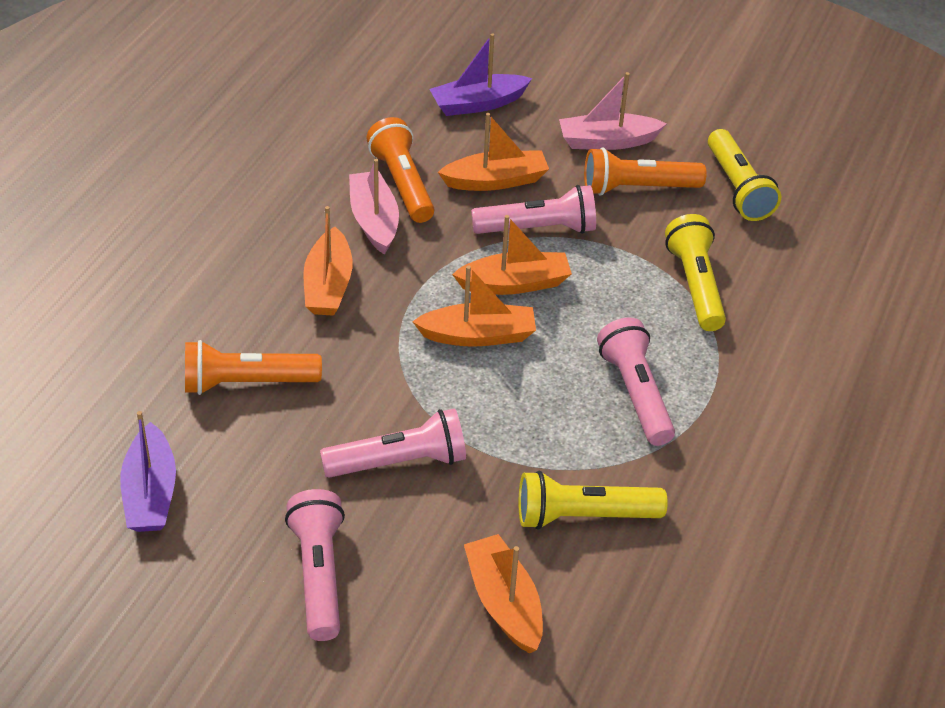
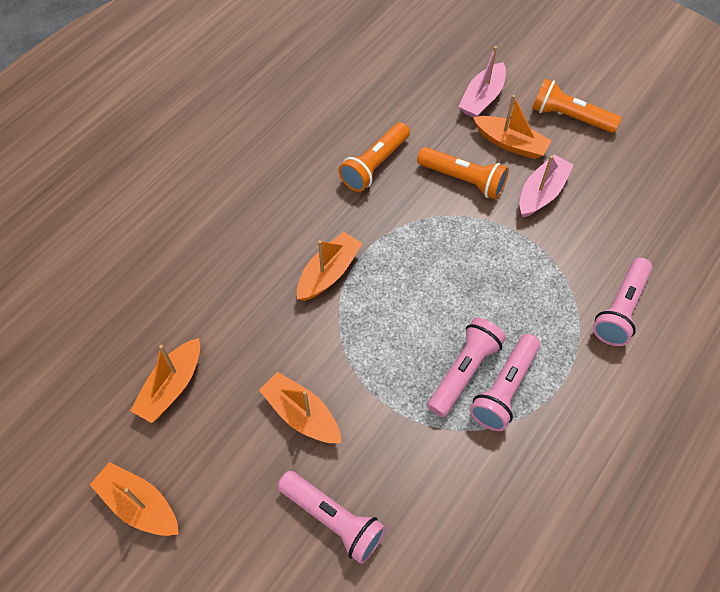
purple boat: 2 -> 0
yellow flashlight: 3 -> 0

